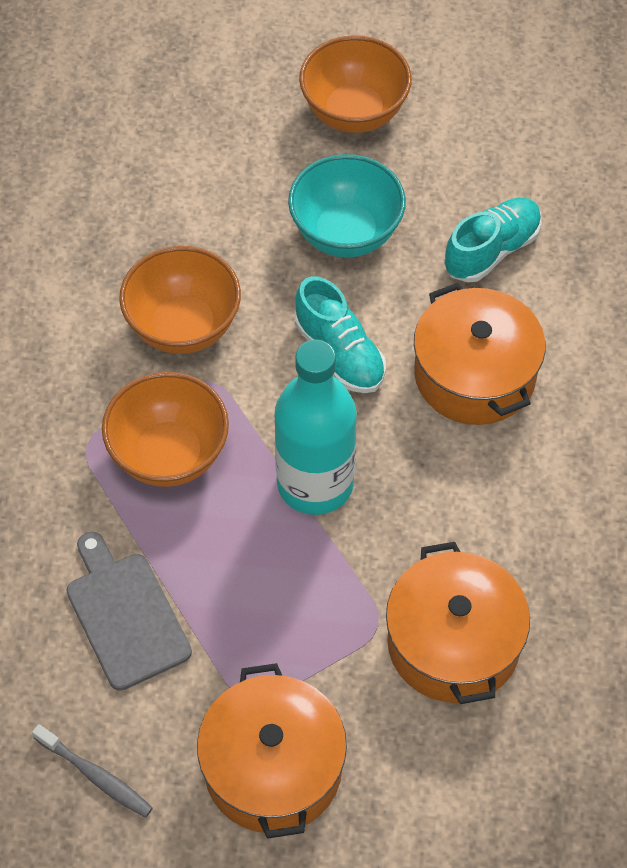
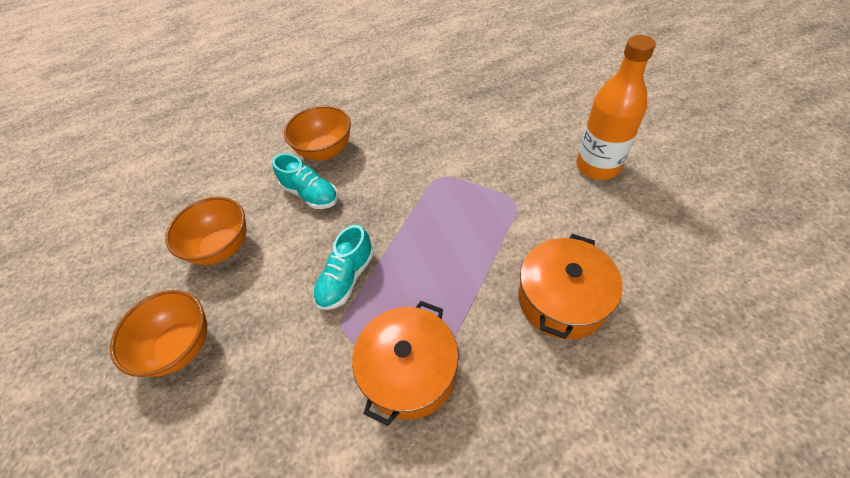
grey cutting board: 1 -> 0
grey toothbrush: 1 -> 0
orange bottle: 0 -> 1
orange pot: 3 -> 2
turquoise bottle: 1 -> 0
turquoise bowl: 1 -> 0

